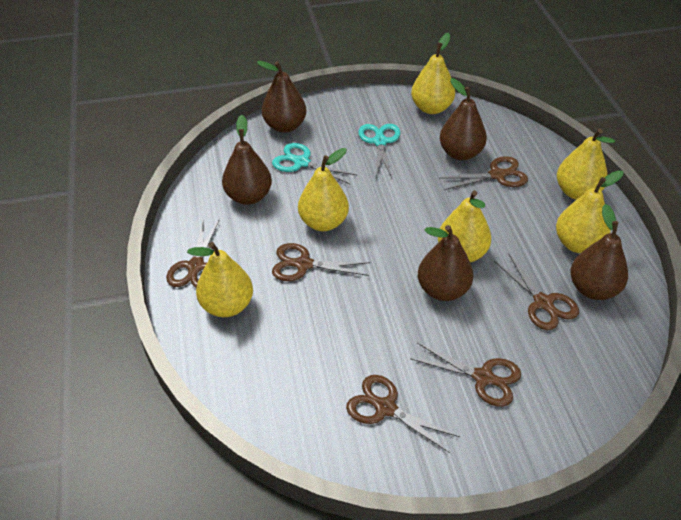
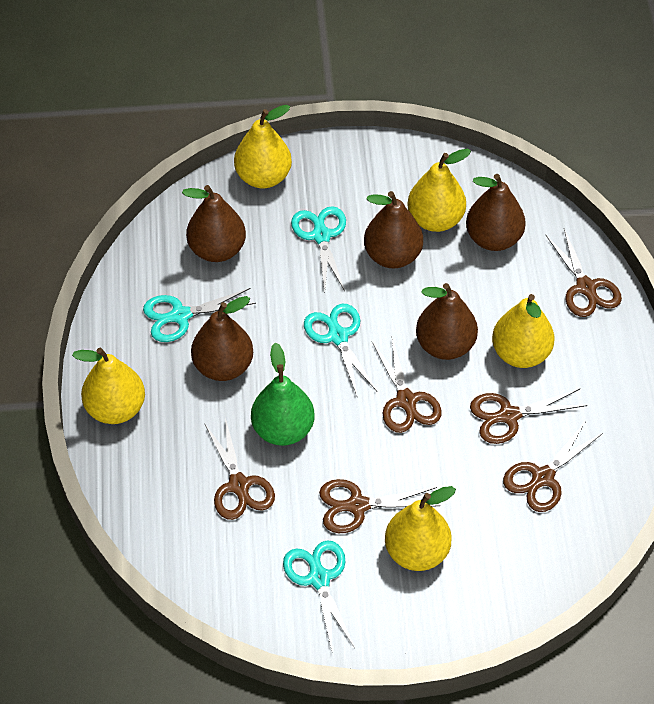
green pear: 0 -> 1
turquoise scissors: 2 -> 4
yellow pear: 6 -> 5

